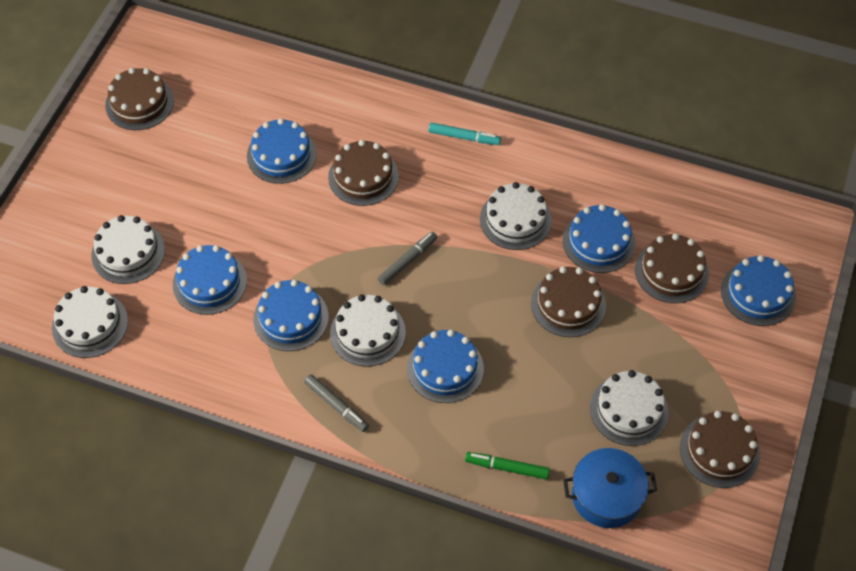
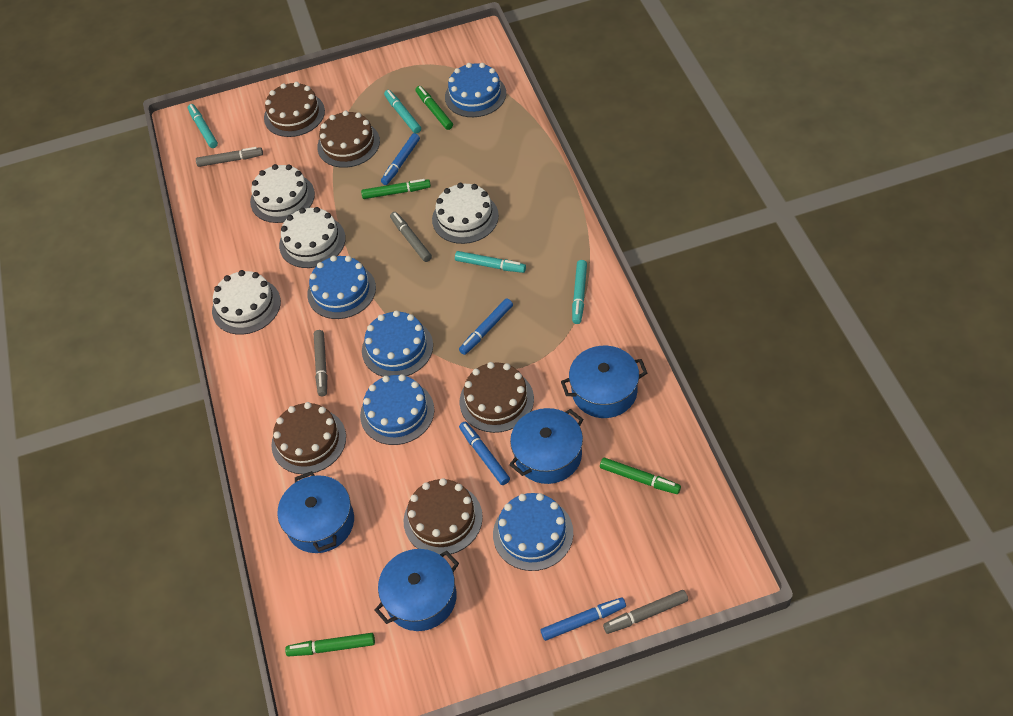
blue cake: 6 -> 5
blue marker: 0 -> 4
blue pot: 1 -> 4
green marker: 1 -> 4
grey marker: 2 -> 4
turquoise marker: 1 -> 4
white cake: 5 -> 4

